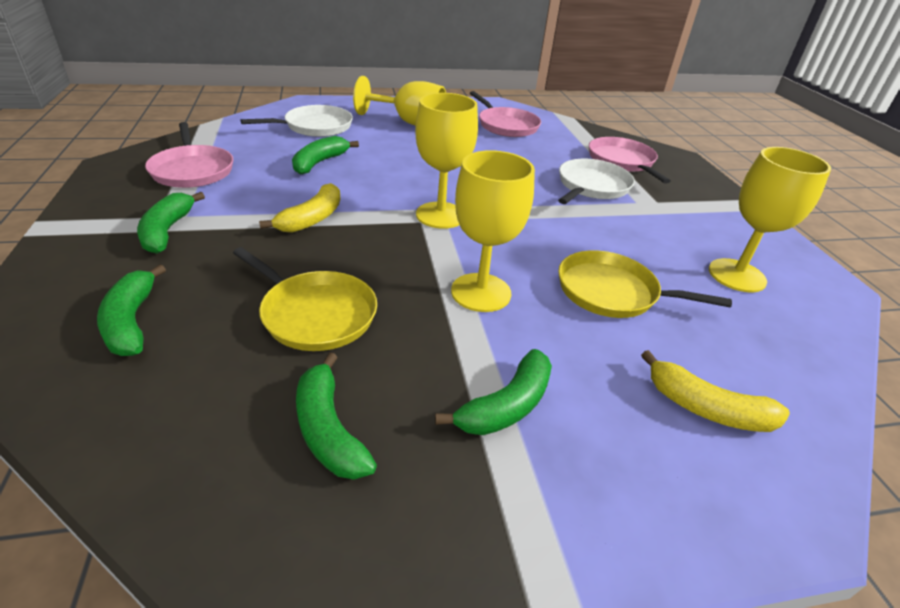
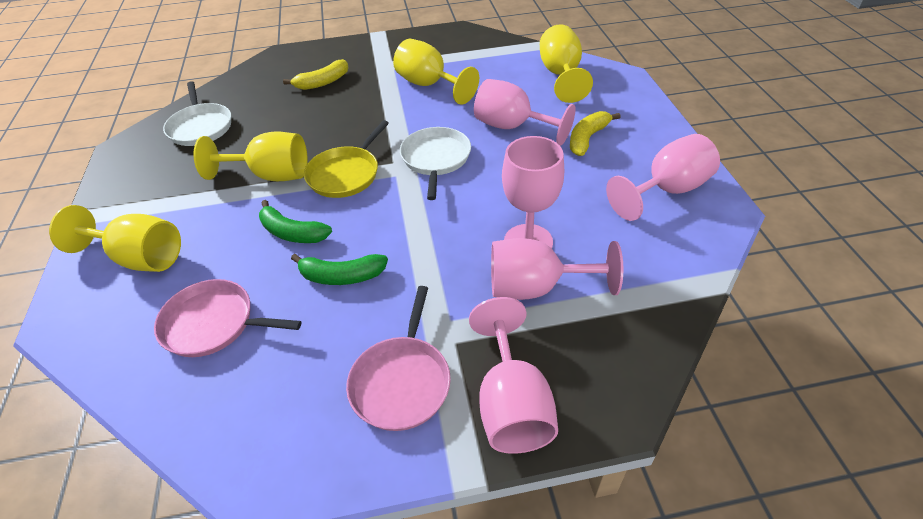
green banana: 5 -> 2
pink goblet: 0 -> 5
pink pan: 3 -> 2
yellow pan: 2 -> 1

